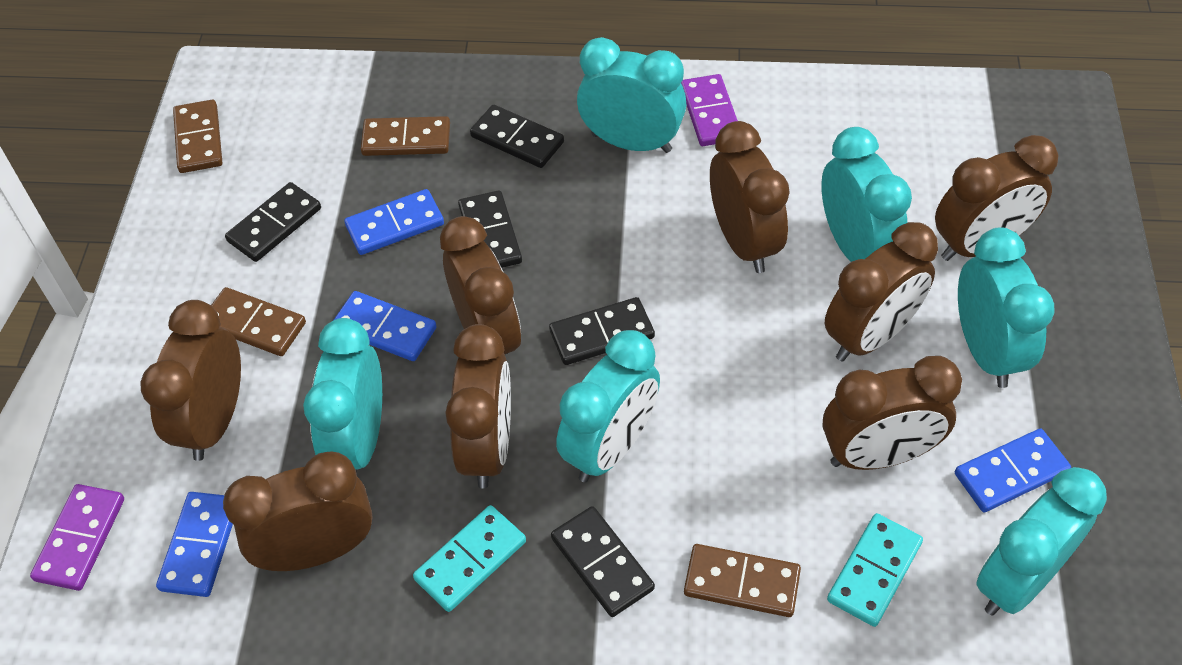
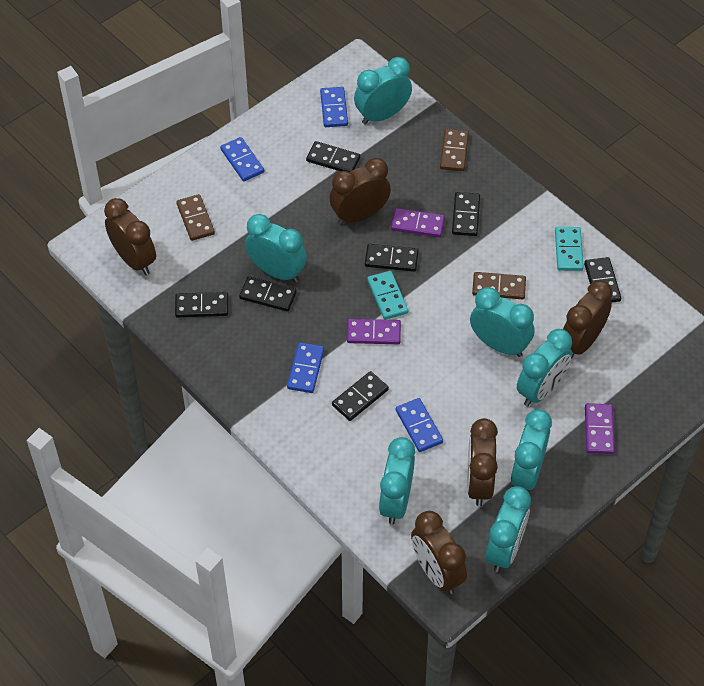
black domino: 5 -> 7
brown clock: 8 -> 5
brown domino: 4 -> 3
purple domino: 2 -> 3
turquoise clock: 6 -> 7

